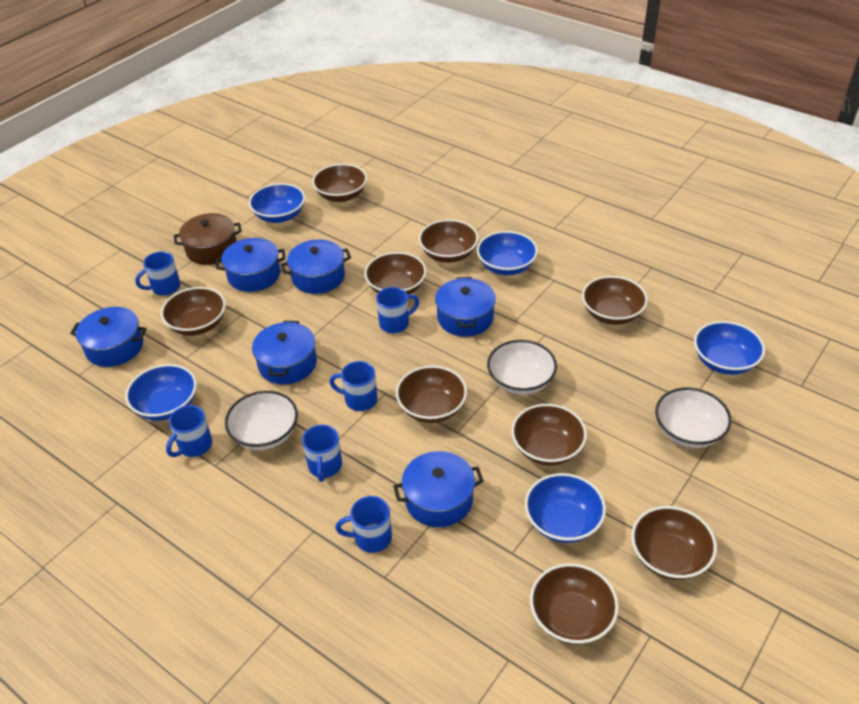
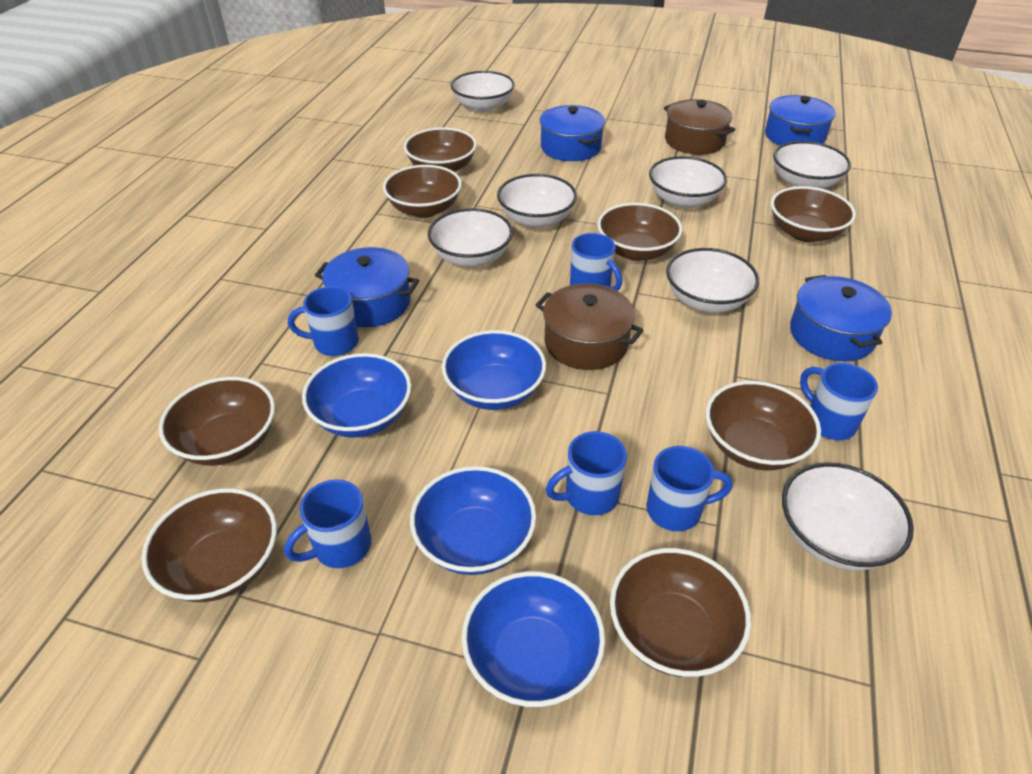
blue bowl: 5 -> 4
blue pot: 6 -> 4
brown bowl: 9 -> 8
brown pot: 1 -> 2
white bowl: 3 -> 7

